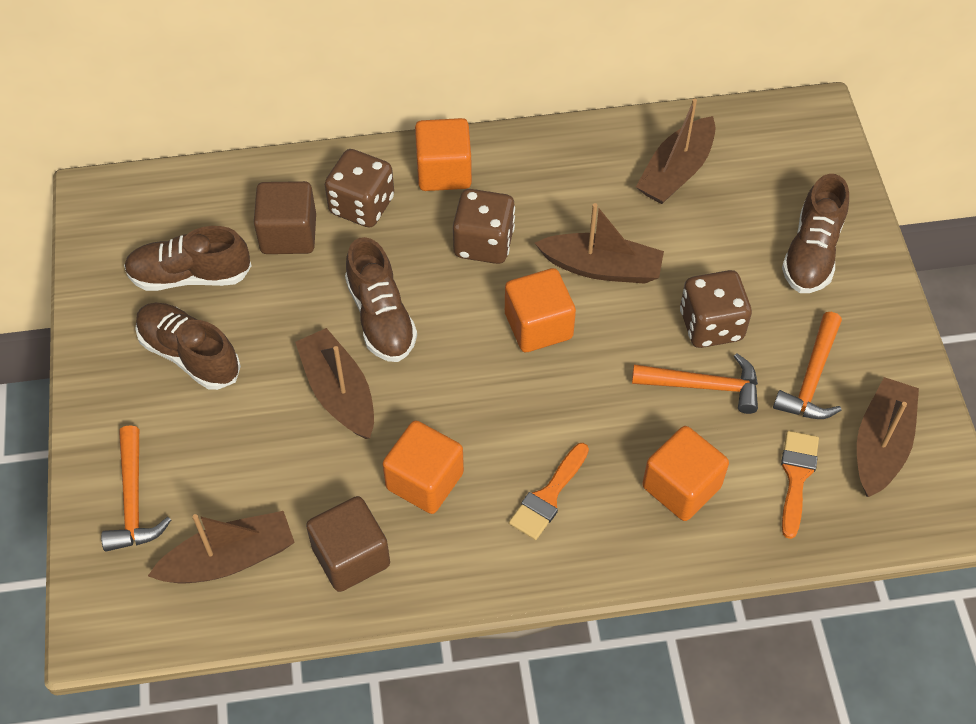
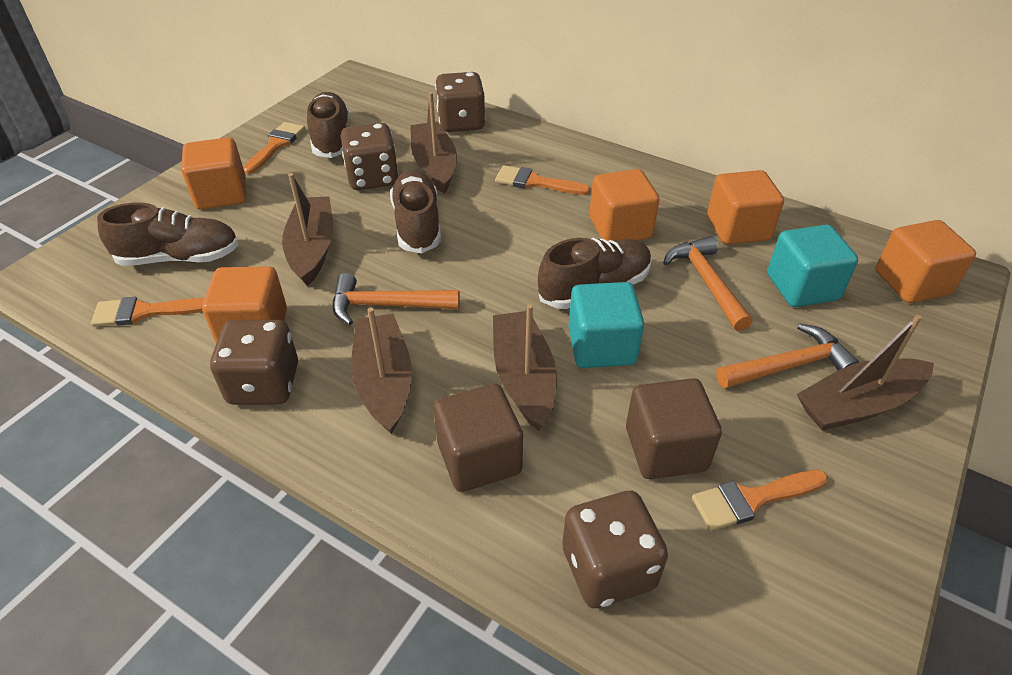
brown dice: 3 -> 4
orange brush: 2 -> 4
orange cube: 4 -> 5
turquoise cube: 0 -> 2

